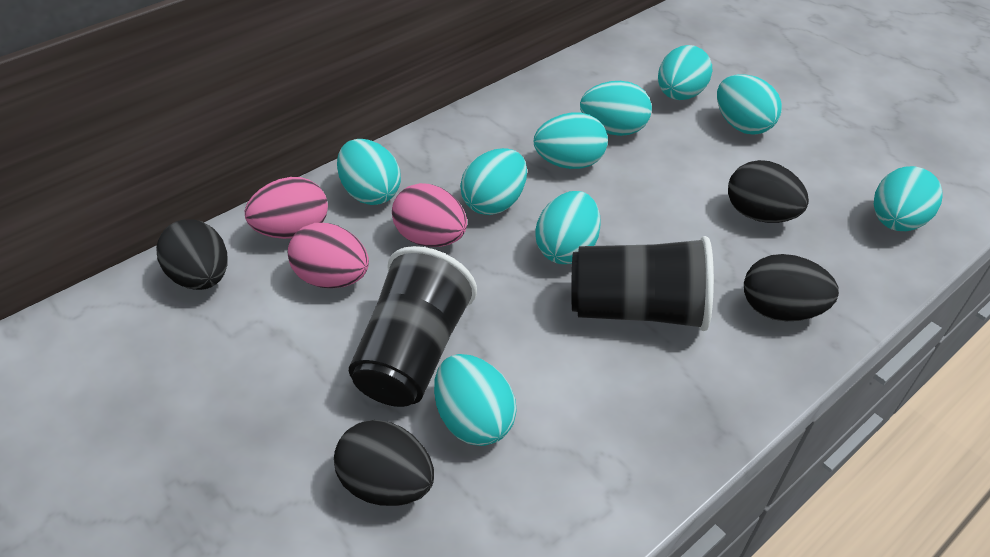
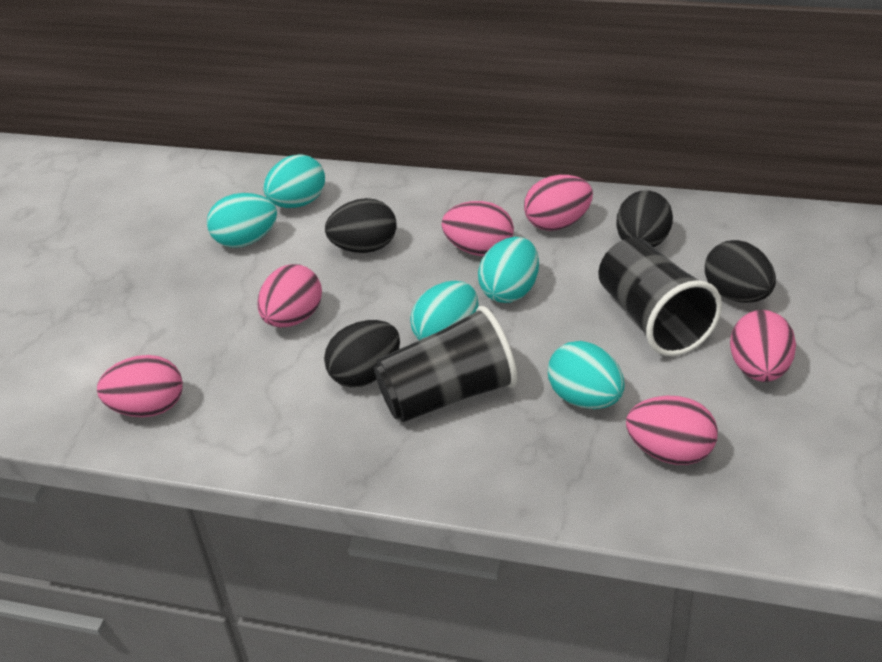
pink egg: 3 -> 6
turquoise egg: 9 -> 5

